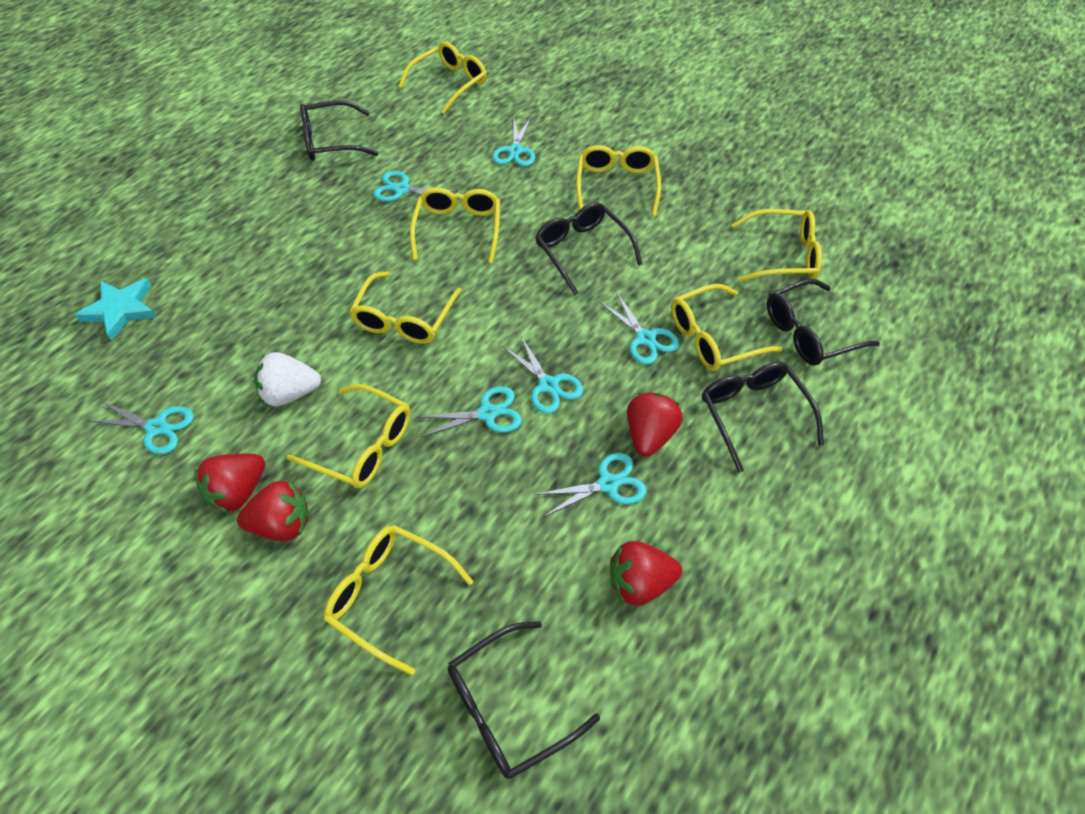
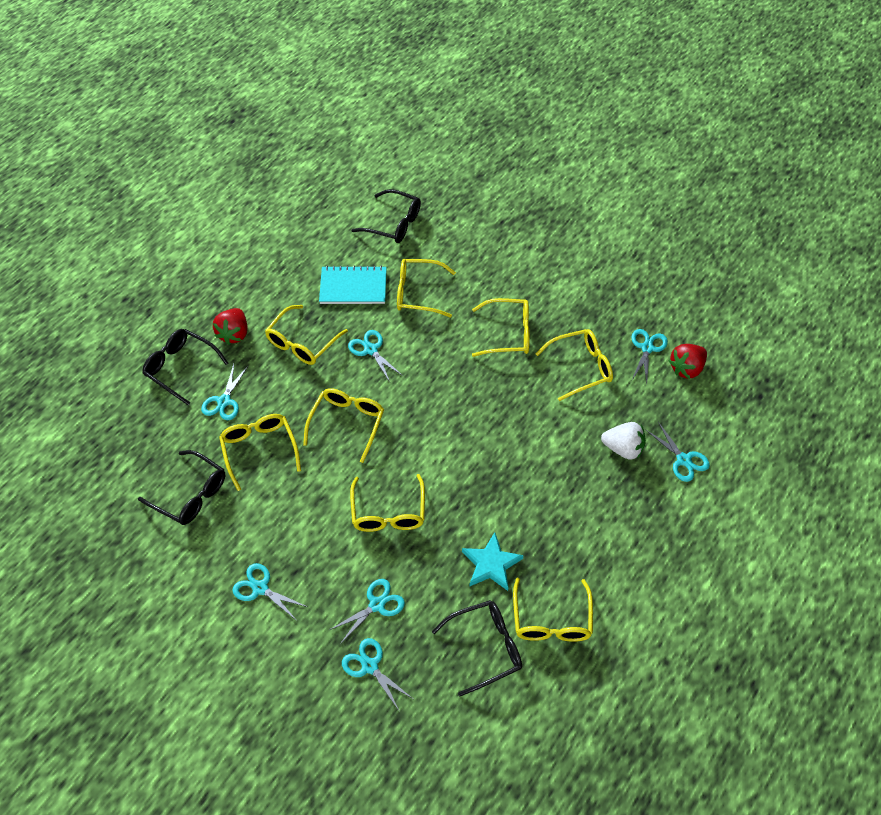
black glasses: 5 -> 4
red strawberry: 4 -> 2
turquoise notebook: 0 -> 1

